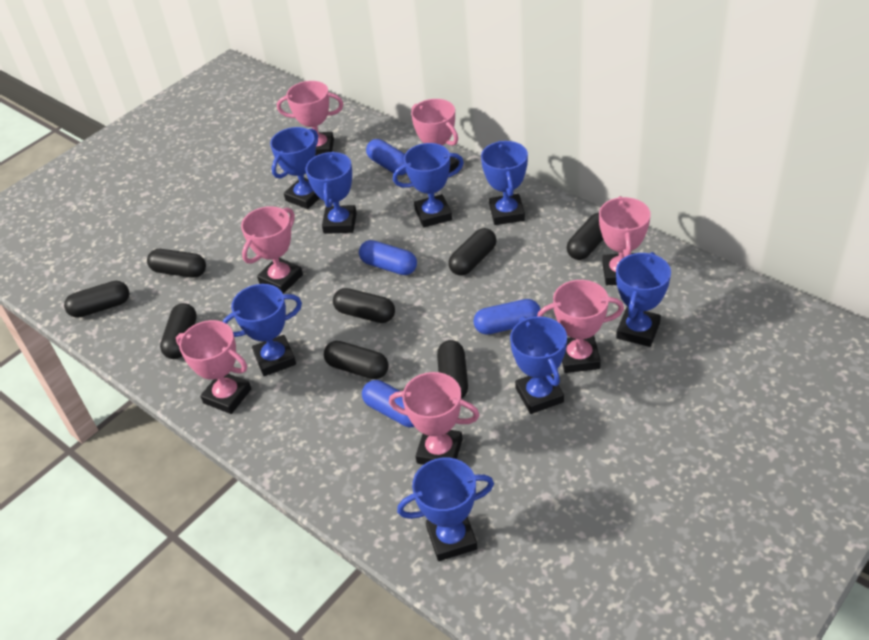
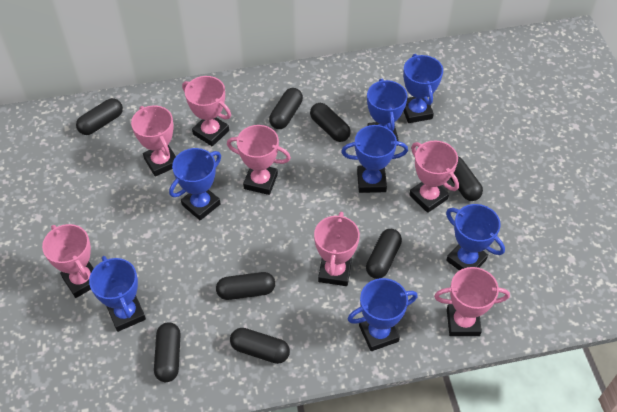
blue capsule: 4 -> 0
blue trophy: 8 -> 7

